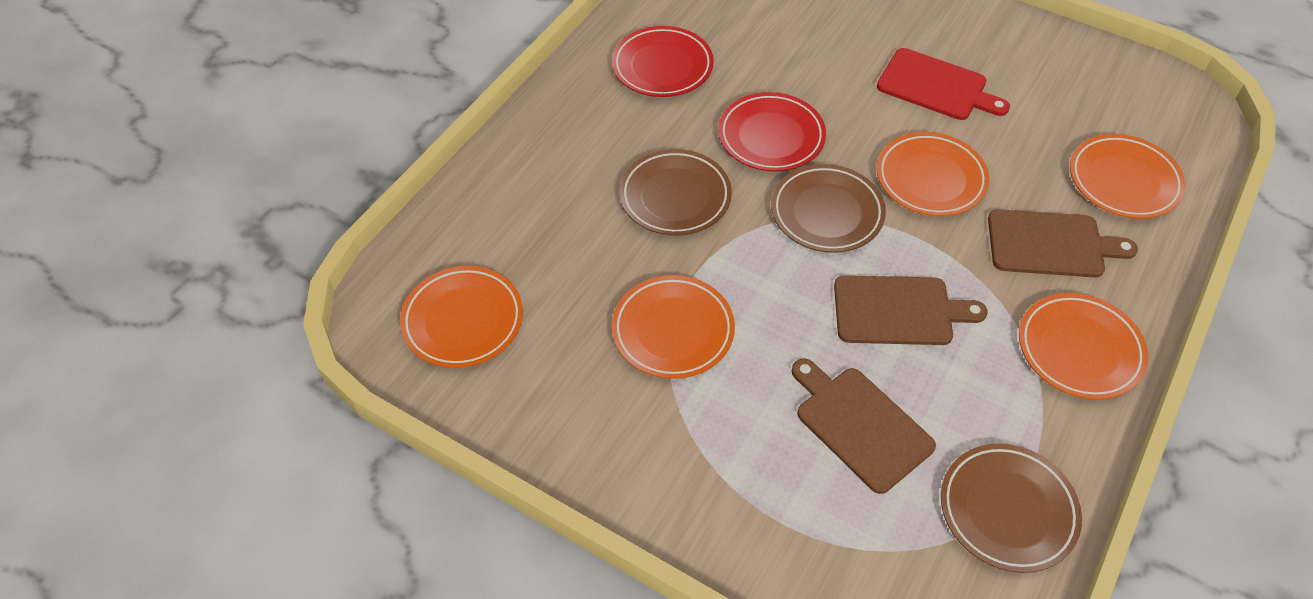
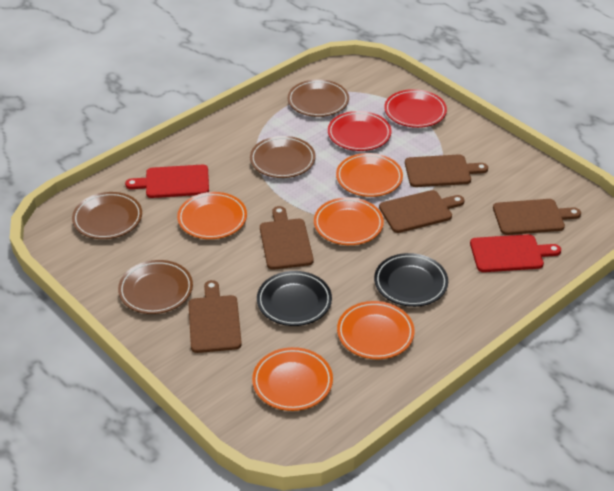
black plate: 0 -> 2
brown cutting board: 3 -> 5
brown plate: 3 -> 4
red cutting board: 1 -> 2

